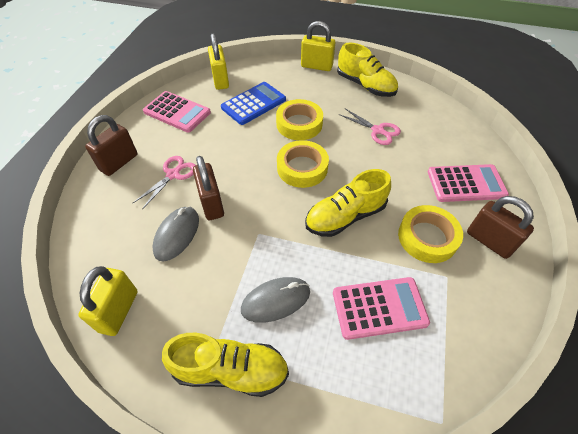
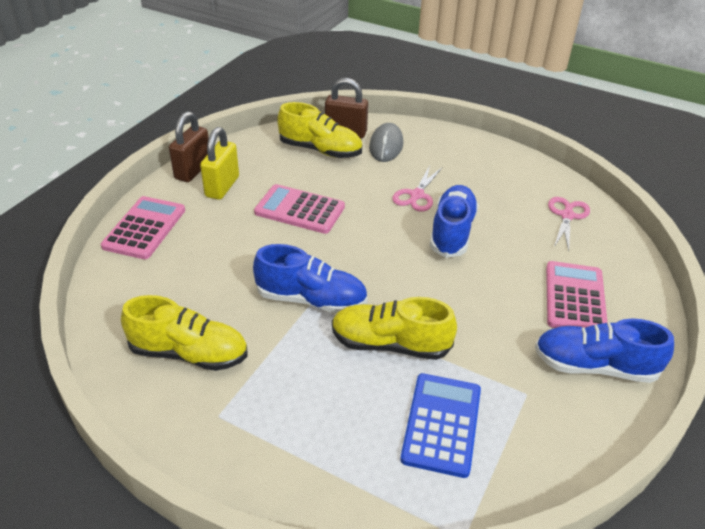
blue shoe: 0 -> 3
brown padlock: 3 -> 2
grey mouse: 2 -> 1
yellow padlock: 3 -> 1
yellow tape: 3 -> 0

